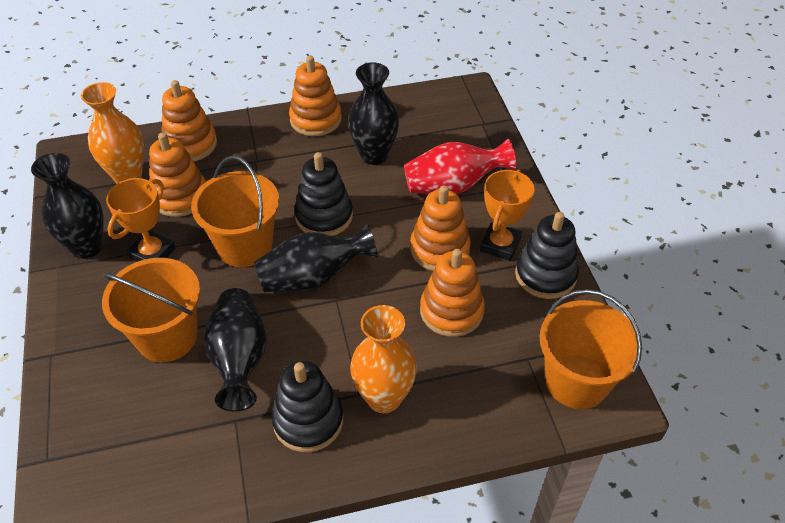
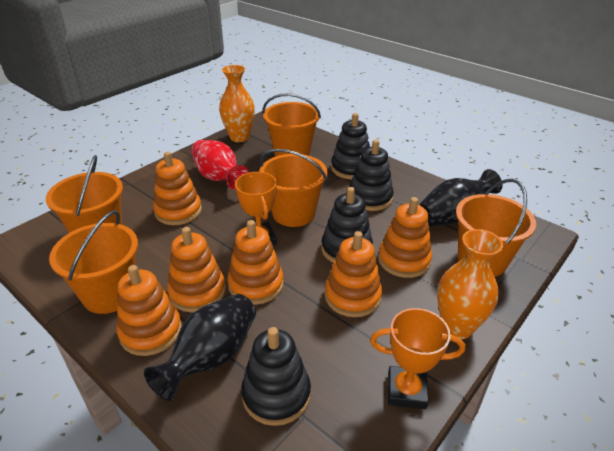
black stacking toy: 3 -> 4
black vase: 4 -> 2
orange bucket: 3 -> 5
orange stacking toy: 5 -> 6

